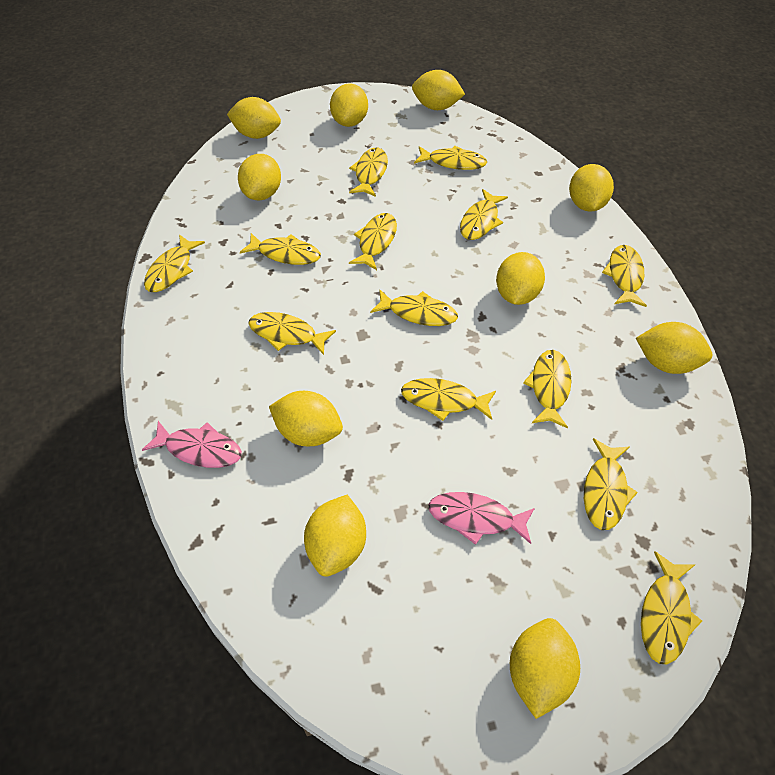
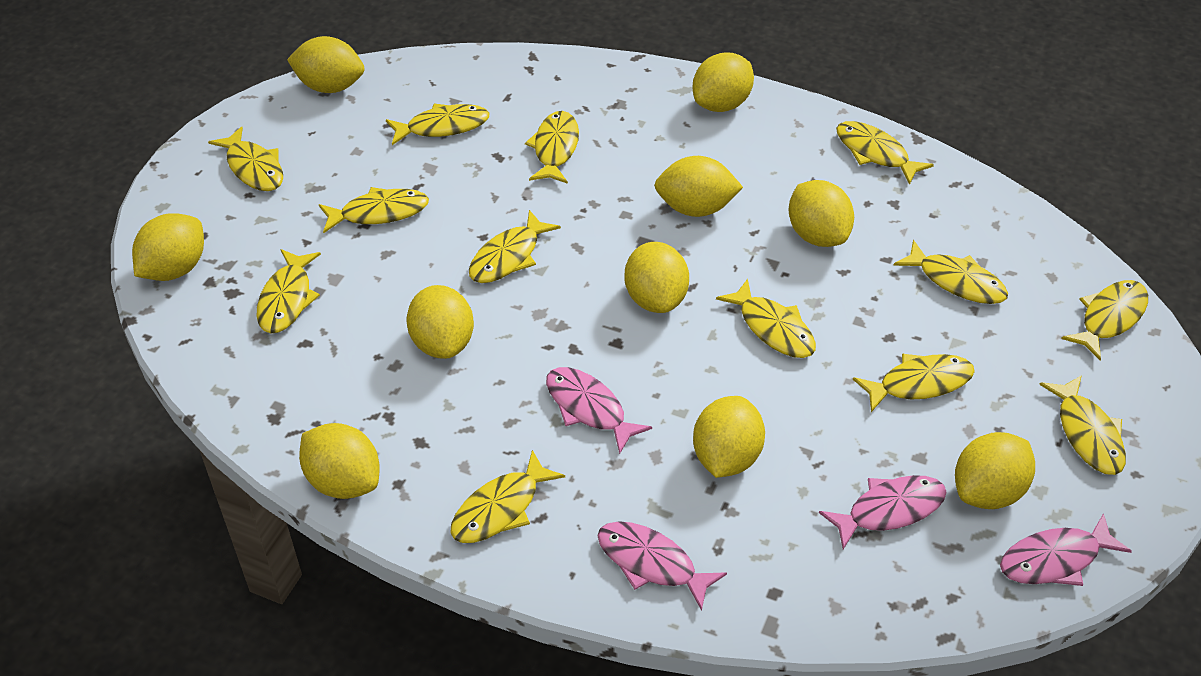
pink fish: 2 -> 4

